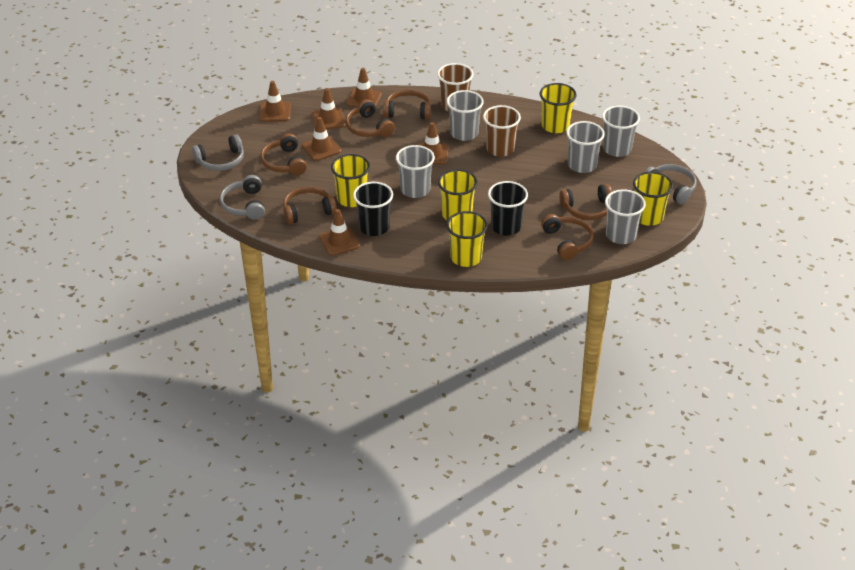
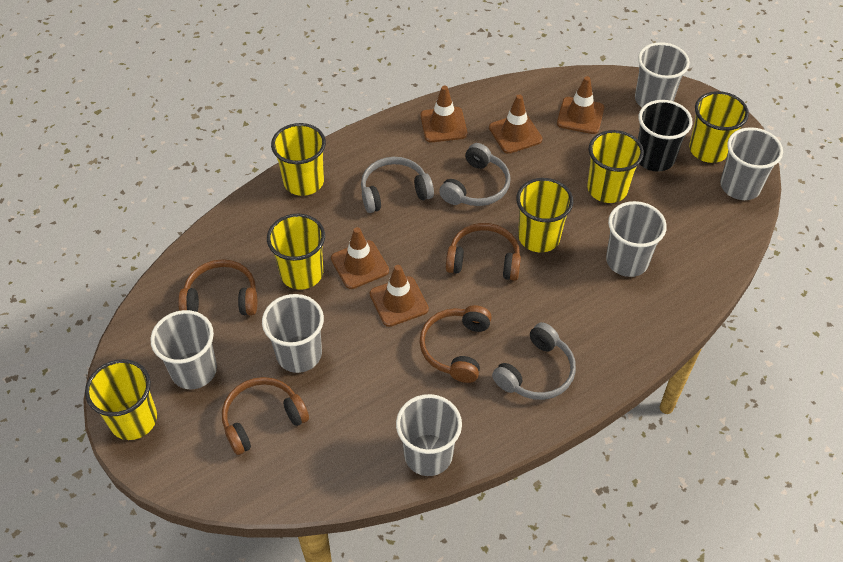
black cup: 2 -> 1
brown cup: 2 -> 0
brown headphones: 6 -> 4
brown traffic cone: 6 -> 5
grey cup: 5 -> 6
yellow cup: 5 -> 6

